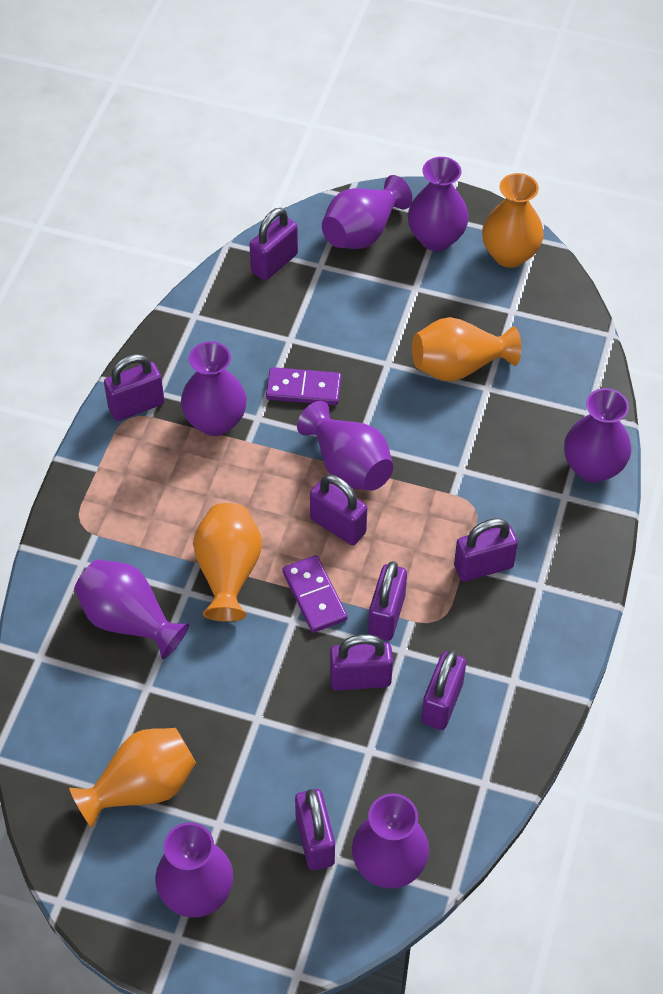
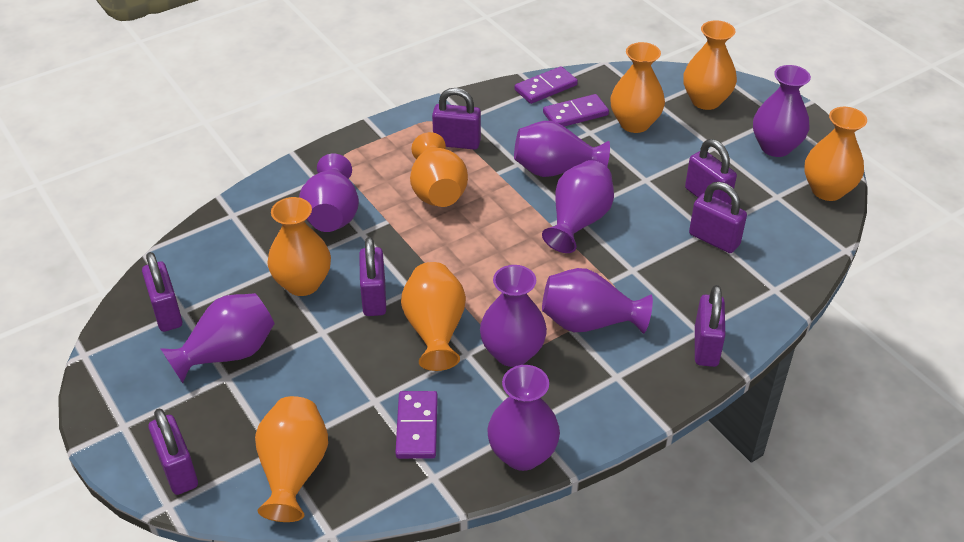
orange vase: 4 -> 7
purple domino: 2 -> 3
purple padlock: 8 -> 7

